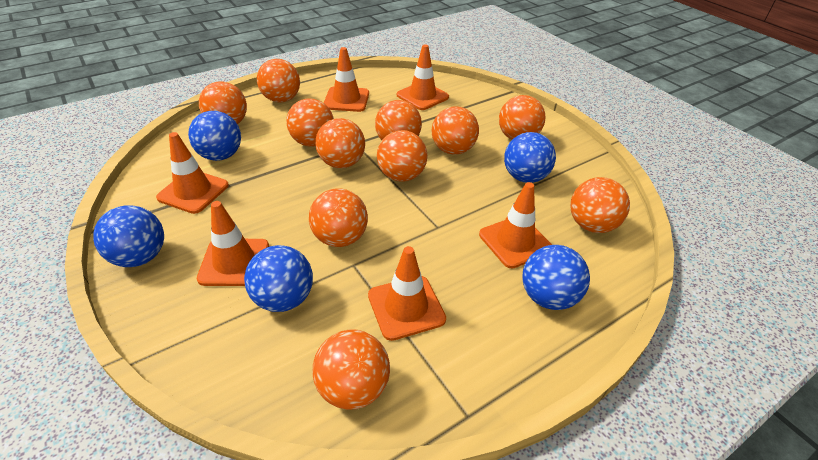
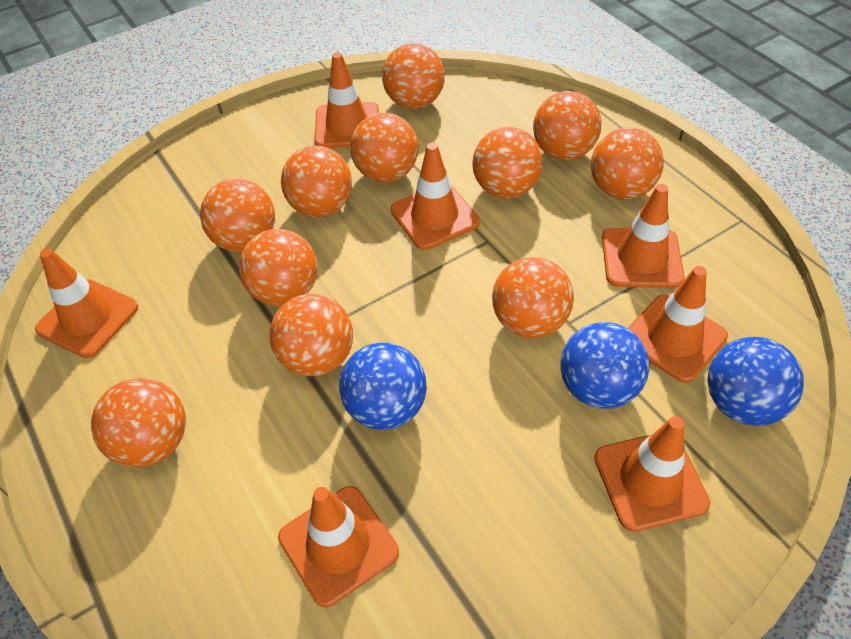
blue ball: 5 -> 3
orange traffic cone: 6 -> 7

